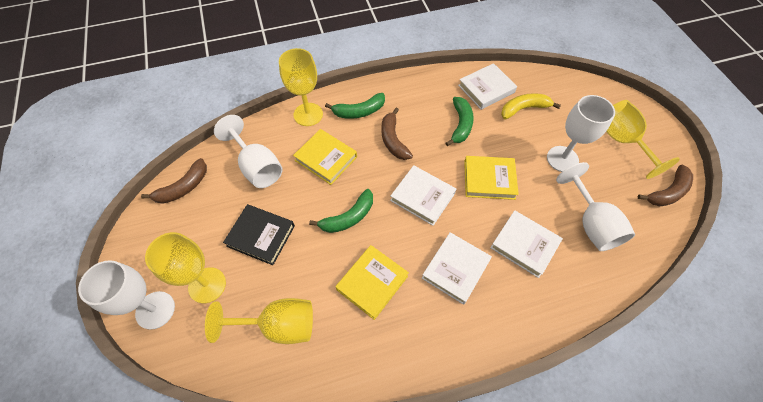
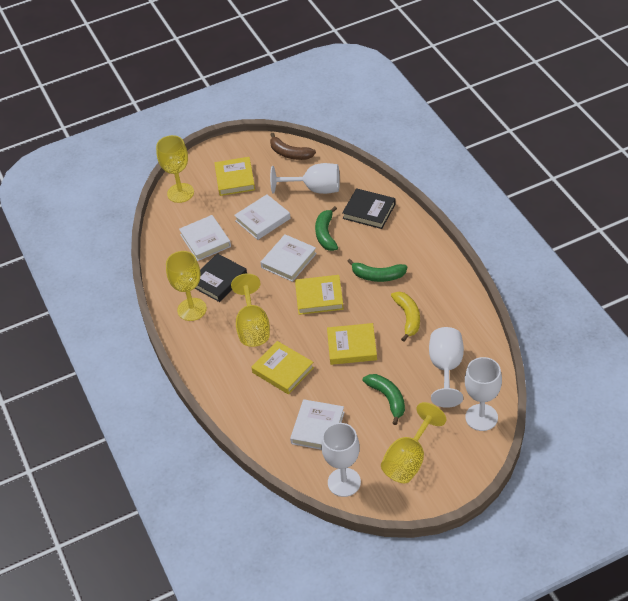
black book: 1 -> 2
brown banana: 3 -> 1
yellow book: 3 -> 4

